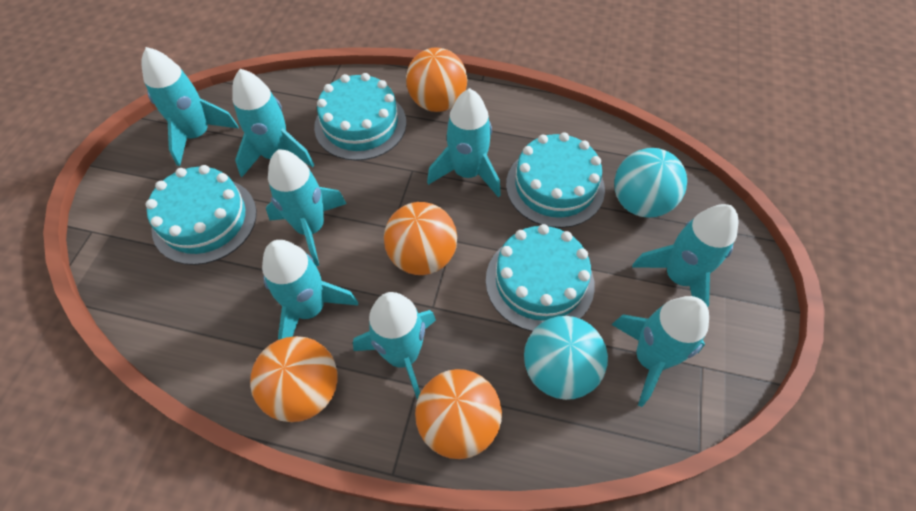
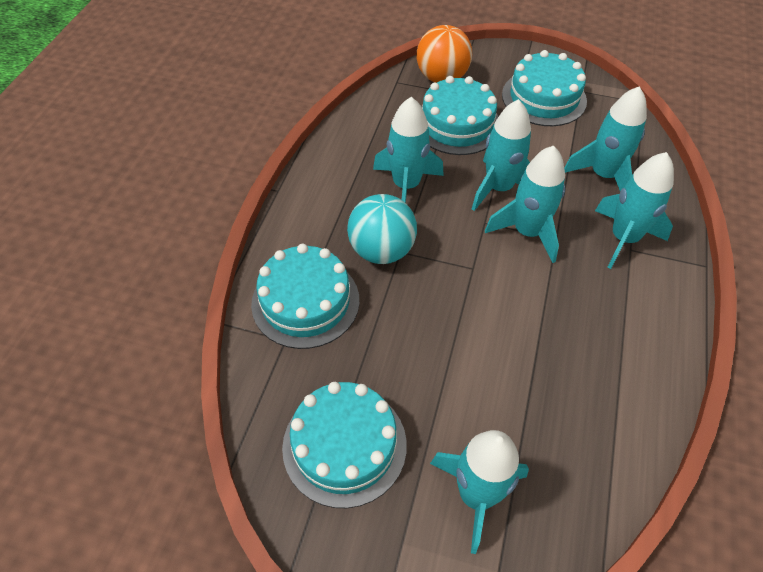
orange ball: 4 -> 1
turquoise ball: 2 -> 1
turquoise rocket: 8 -> 6

